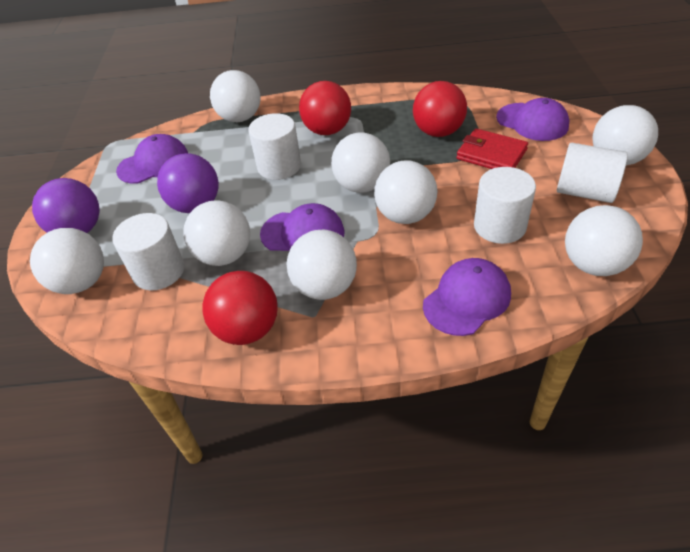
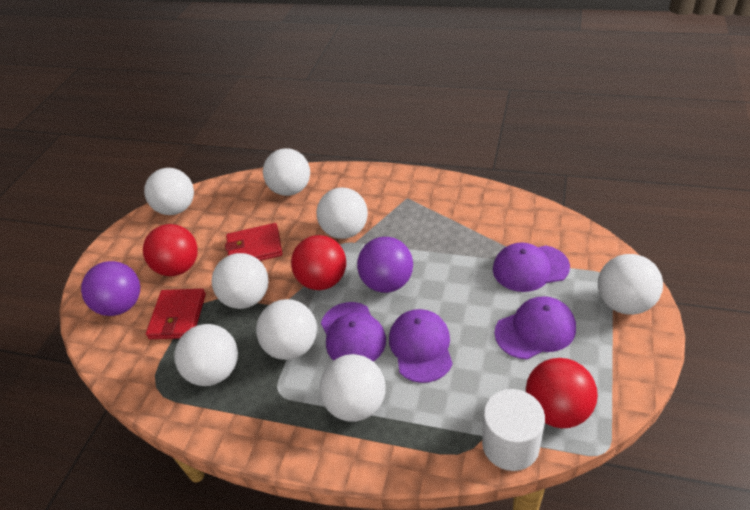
red wallet: 1 -> 2
white cylinder: 4 -> 1

